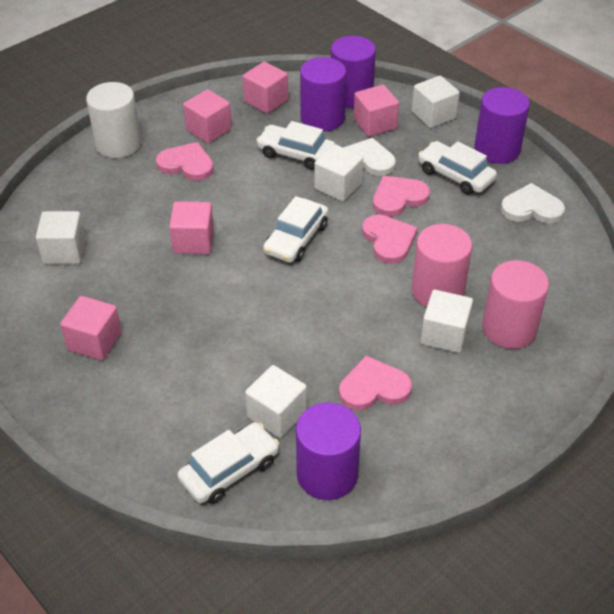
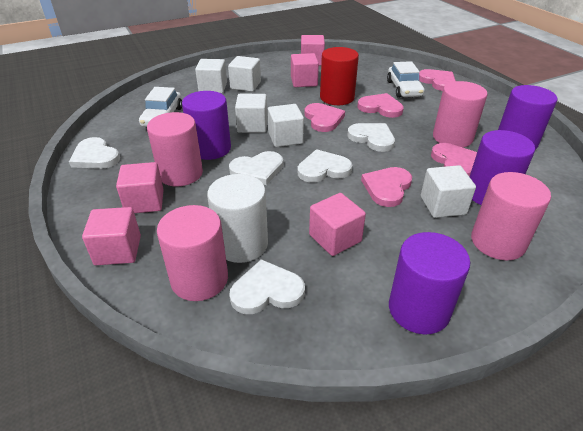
pink cylinder: 2 -> 4
pink heart: 4 -> 5
red cylinder: 0 -> 1
white car: 4 -> 2
white heart: 2 -> 5

